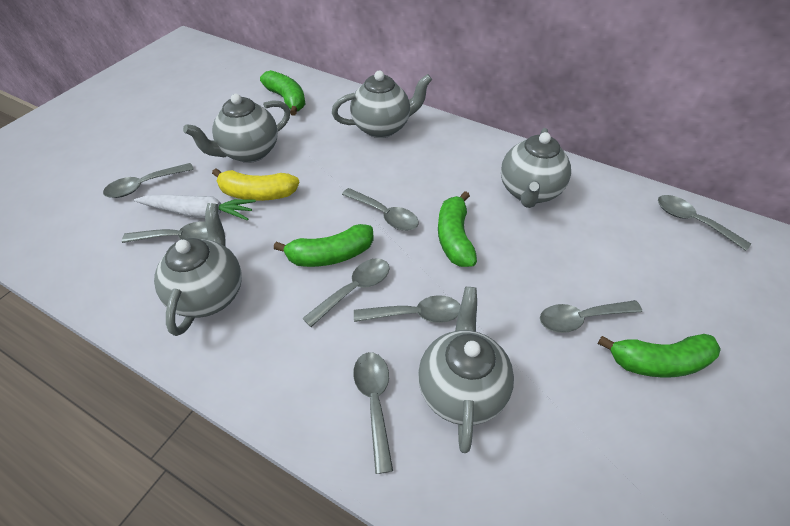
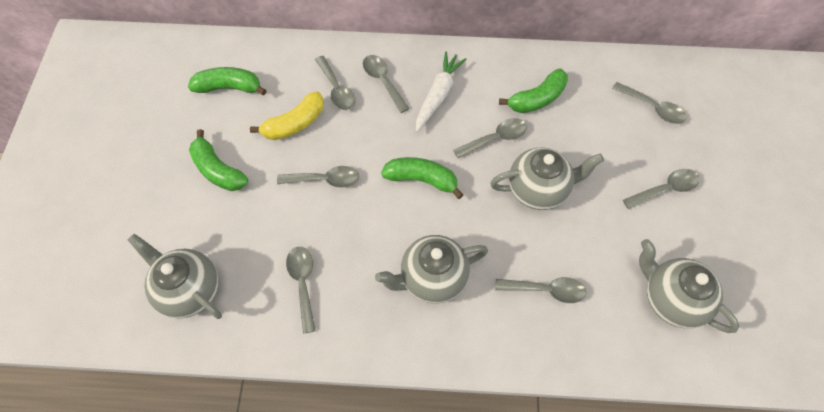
grey teapot: 5 -> 4

